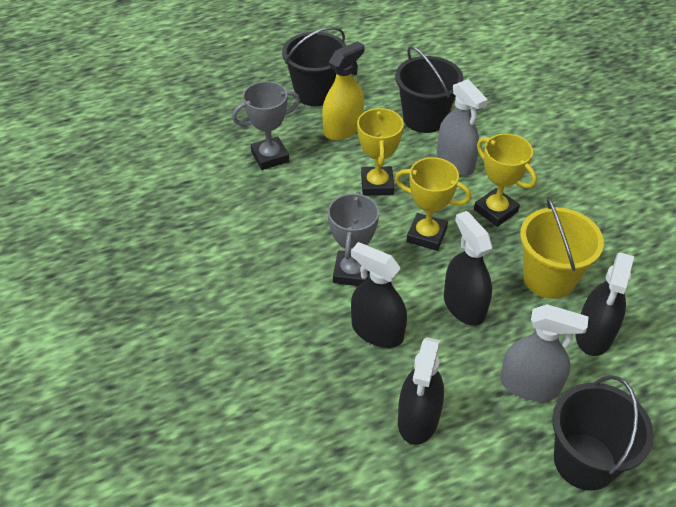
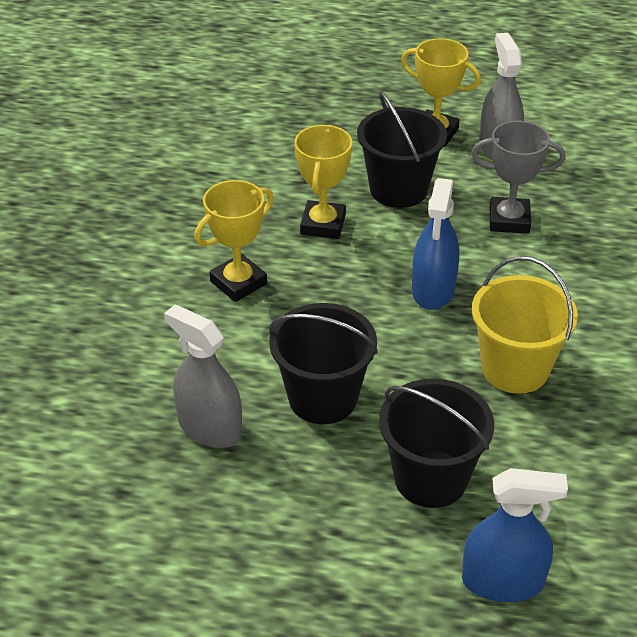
black spray bottle: 4 -> 0
blue spray bottle: 0 -> 2
grey trophy: 2 -> 1
yellow spray bottle: 1 -> 0

